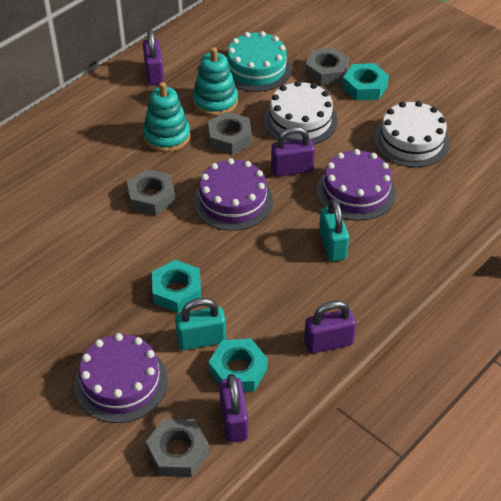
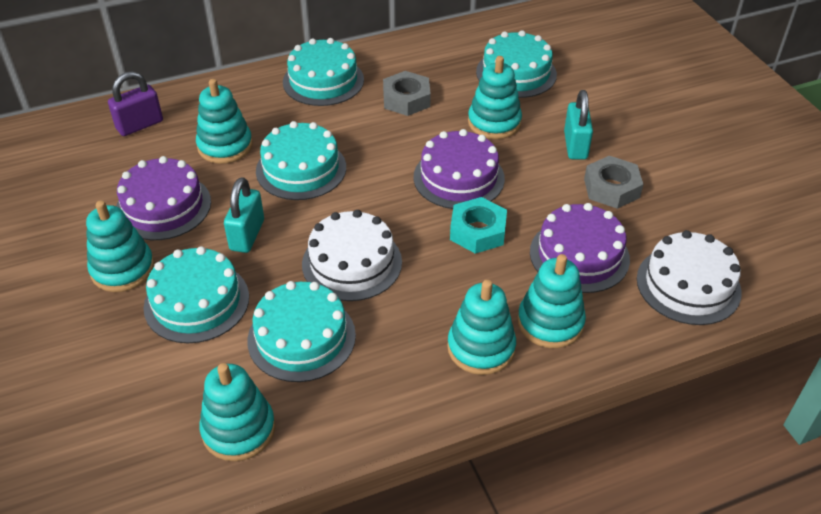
grey nut: 4 -> 2
purple padlock: 4 -> 1
turquoise cake: 1 -> 5
turquoise nut: 3 -> 1
turquoise stacking toy: 2 -> 6

